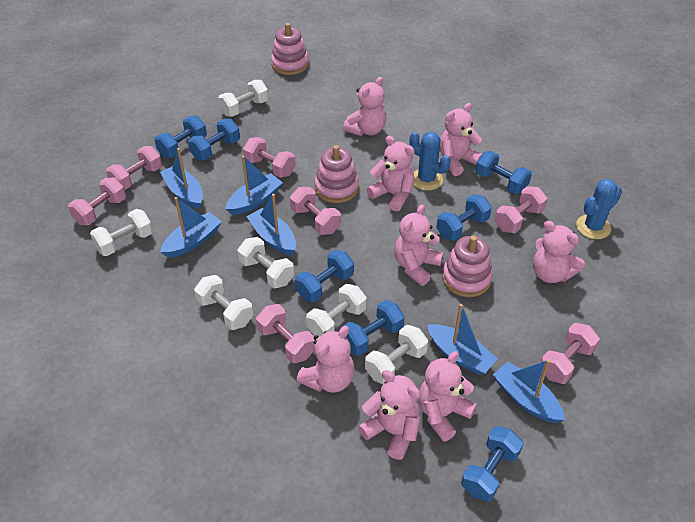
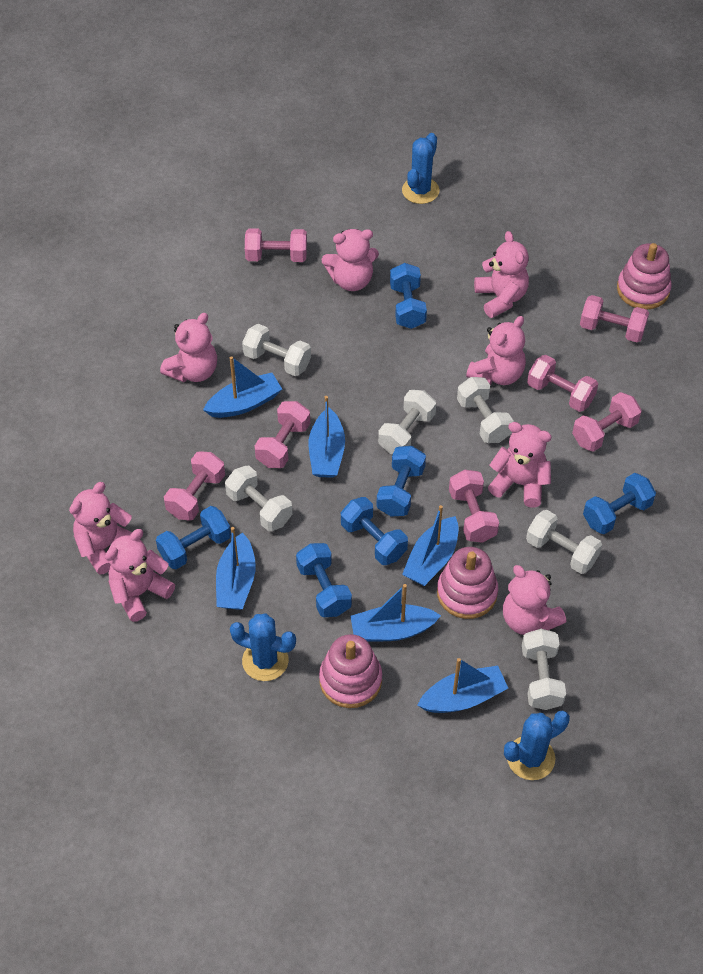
blue cactus: 2 -> 3
blue dumbbell: 7 -> 6

